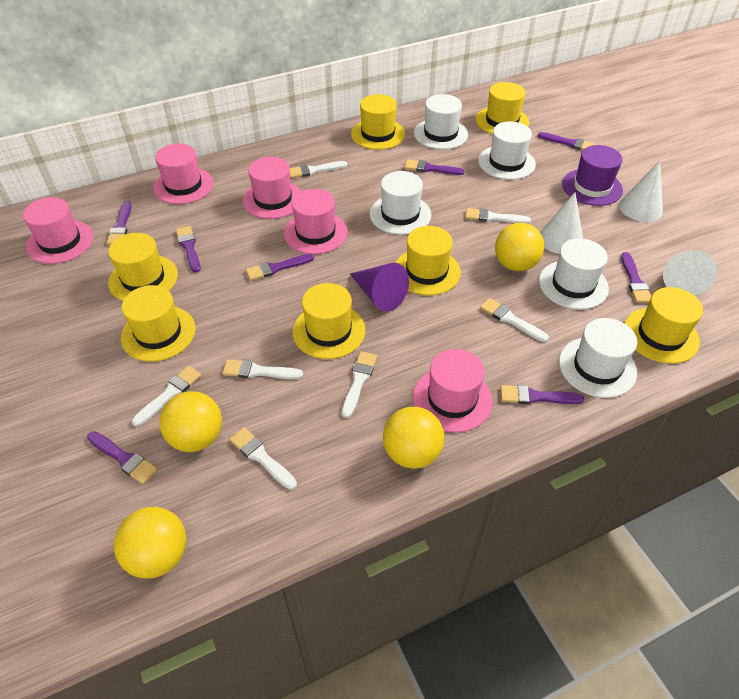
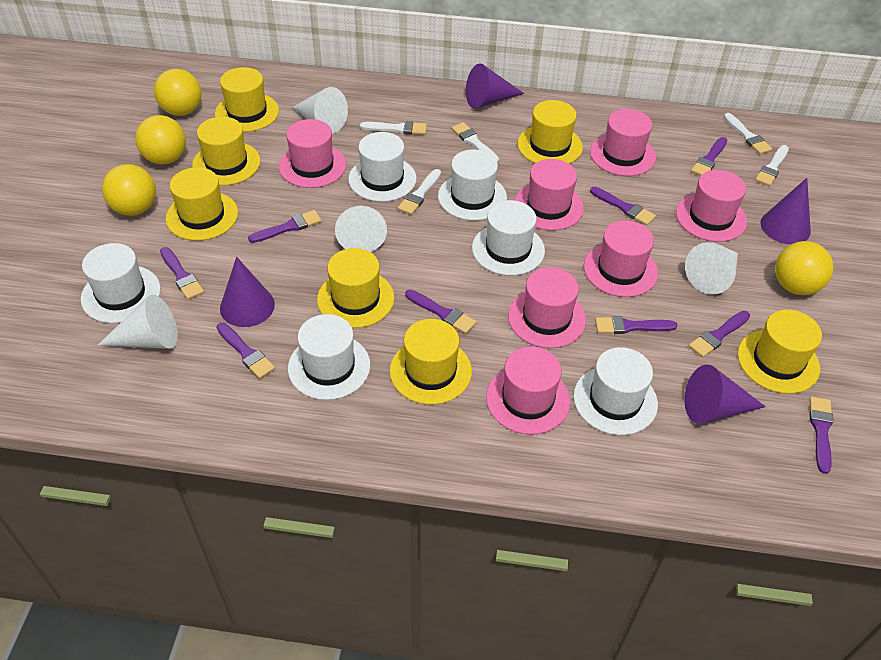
pink hat: 5 -> 7
purple brush: 8 -> 9
purple cone: 1 -> 4
purple hat: 1 -> 0
white brush: 7 -> 5
white cone: 3 -> 4
white hat: 5 -> 6

